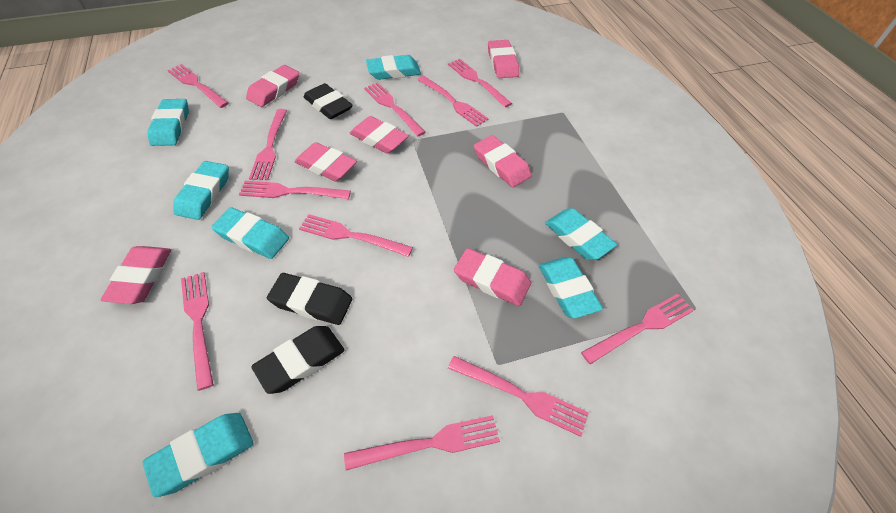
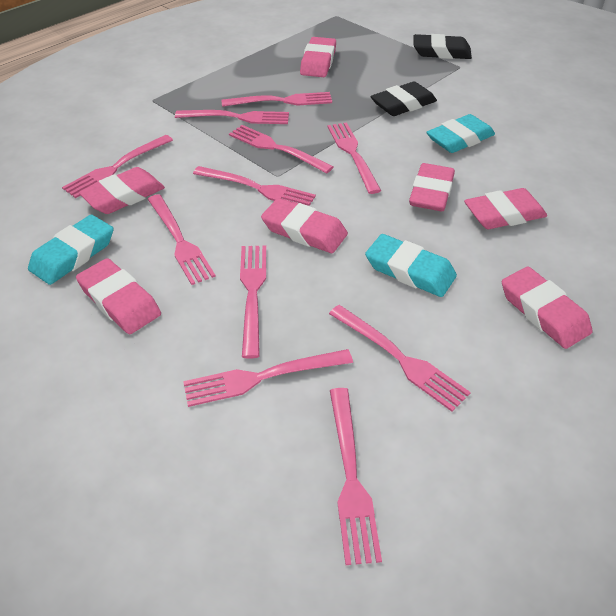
black eraser: 3 -> 2
turquoise eraser: 7 -> 3

